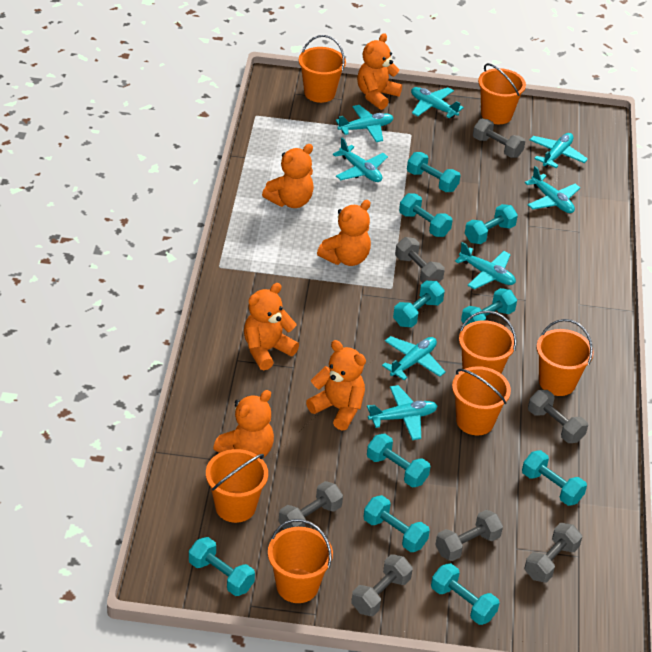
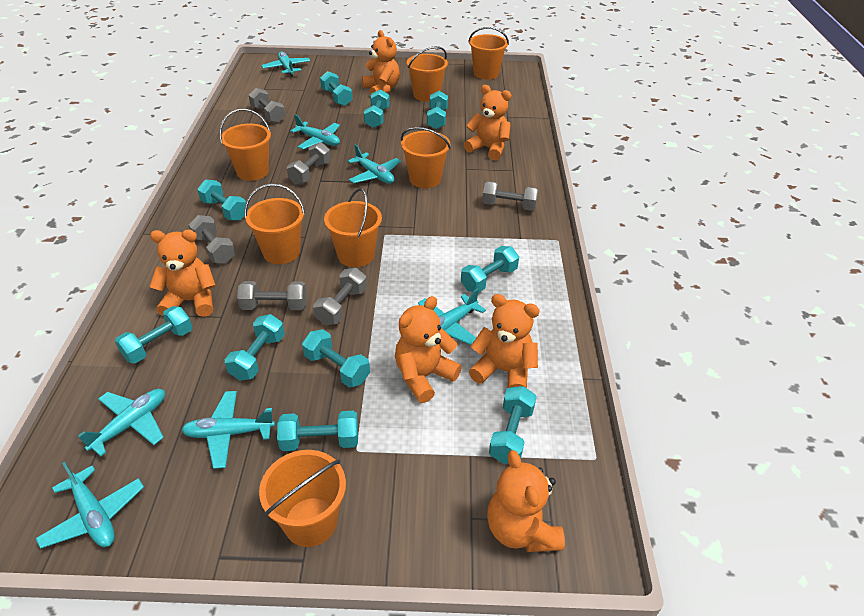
grey dumbbell: 7 -> 6
turquoise plane: 8 -> 7

